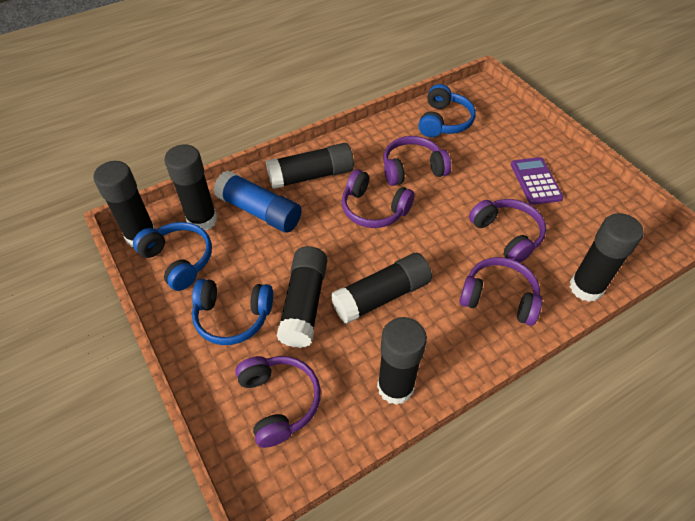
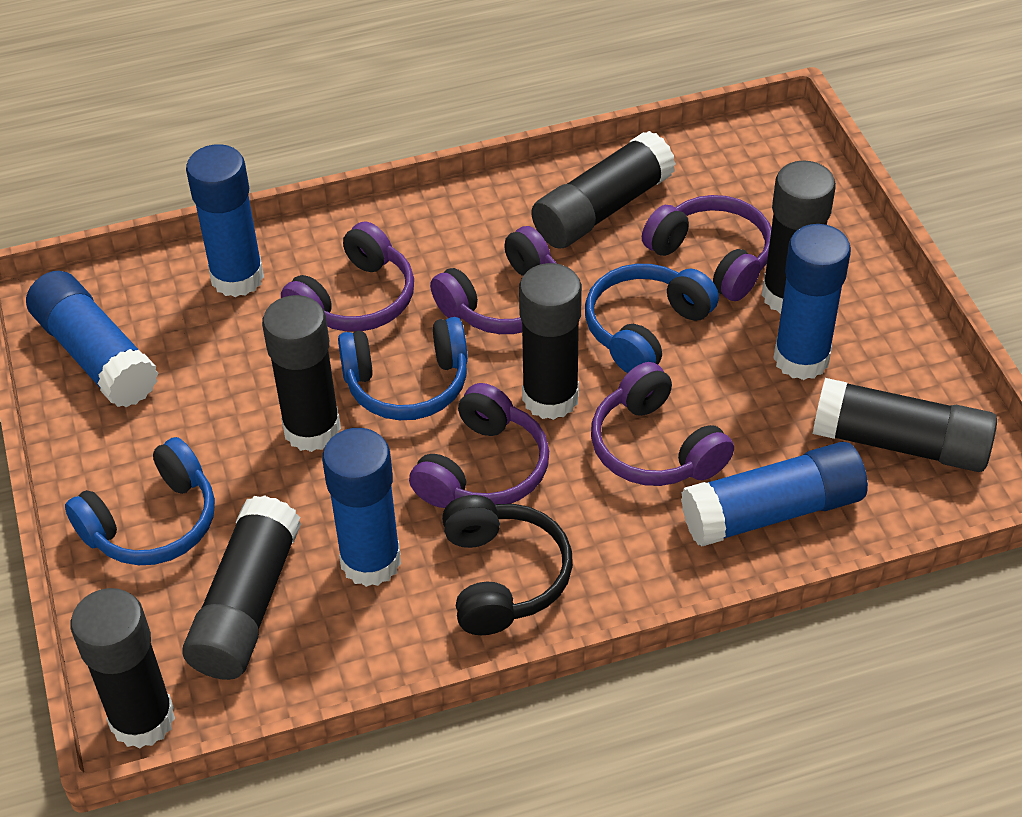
black headphones: 0 -> 1
blue glue stick: 1 -> 5
purple calculator: 1 -> 0

